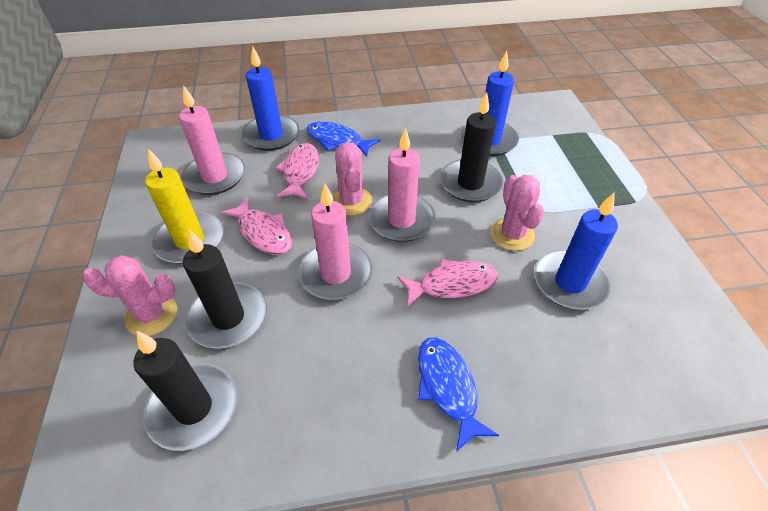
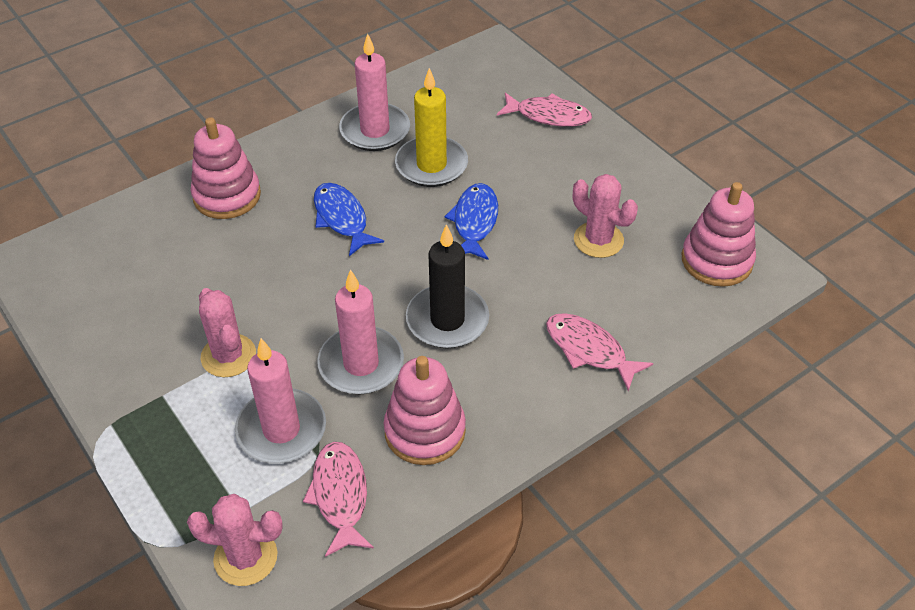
black candle: 3 -> 1
blue candle: 3 -> 0
pink stacking toy: 0 -> 3

